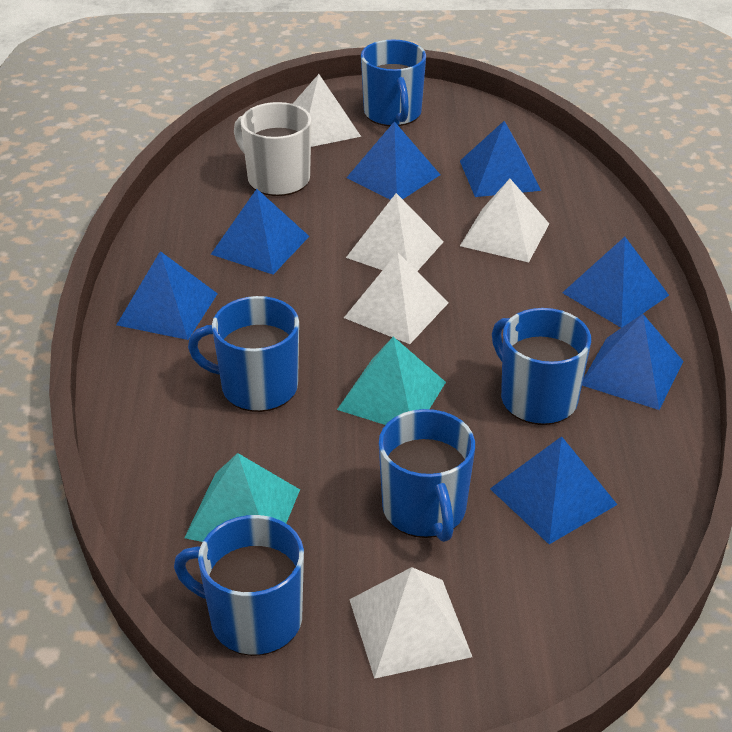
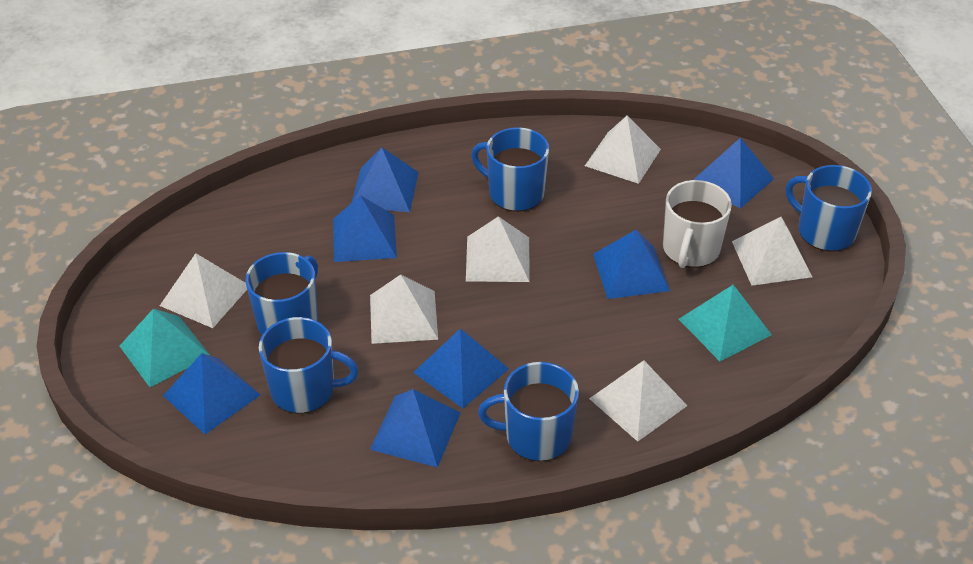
white pyramid: 5 -> 6

